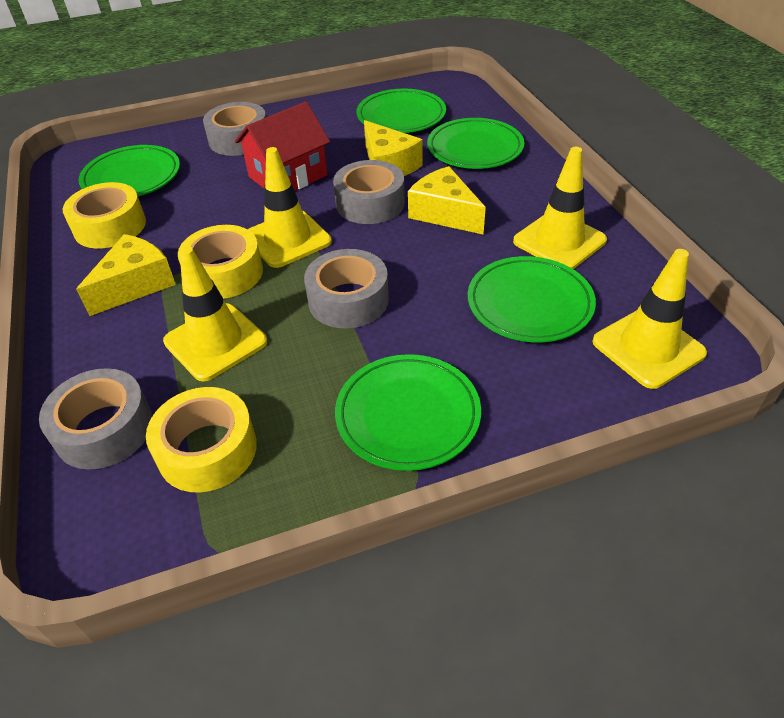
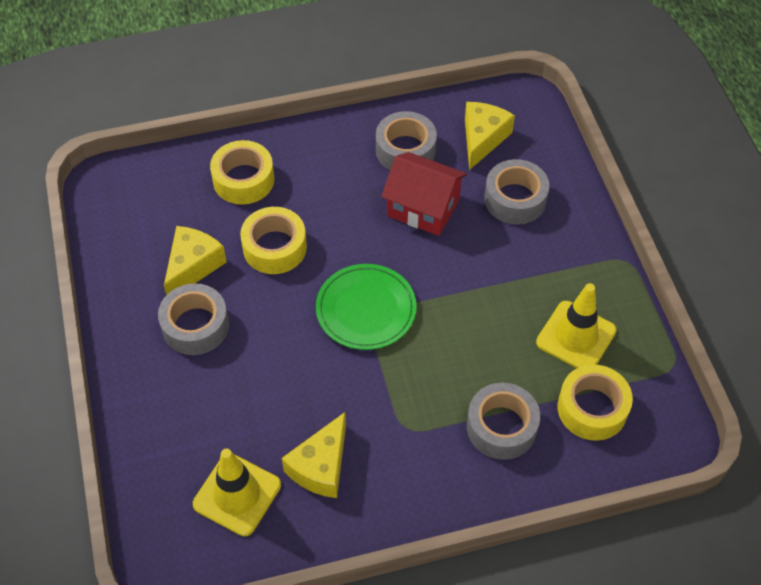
green plate: 5 -> 1
yellow traffic cone: 4 -> 2

